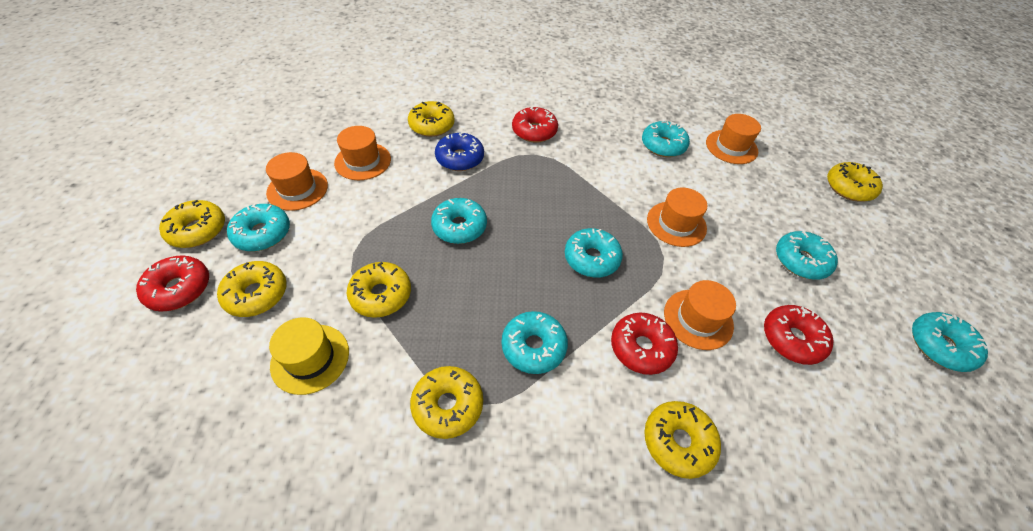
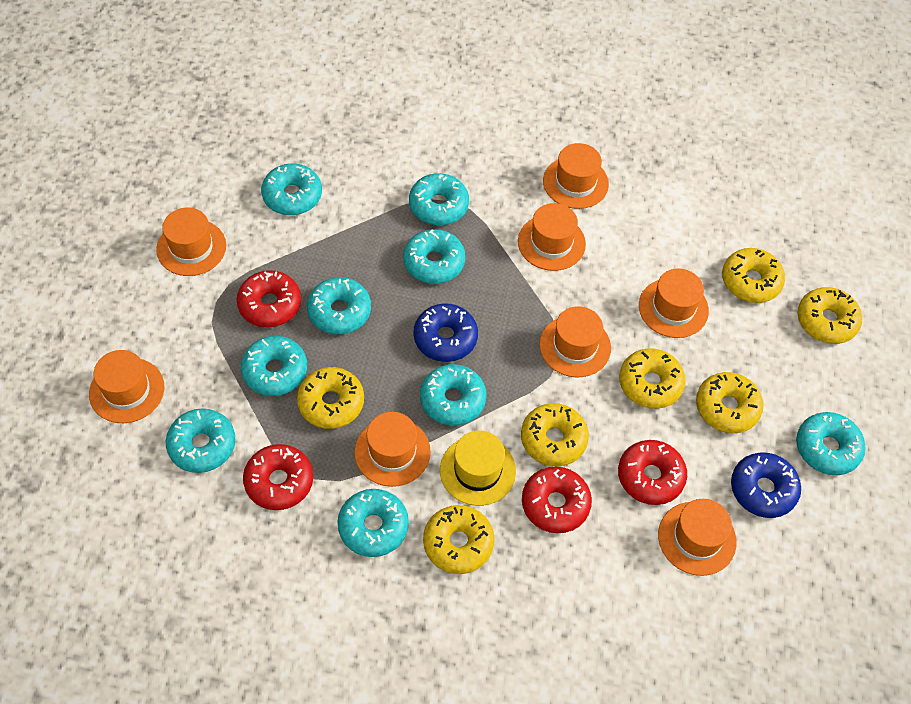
blue donut: 1 -> 2
orange hat: 5 -> 8
turquoise donut: 7 -> 9

